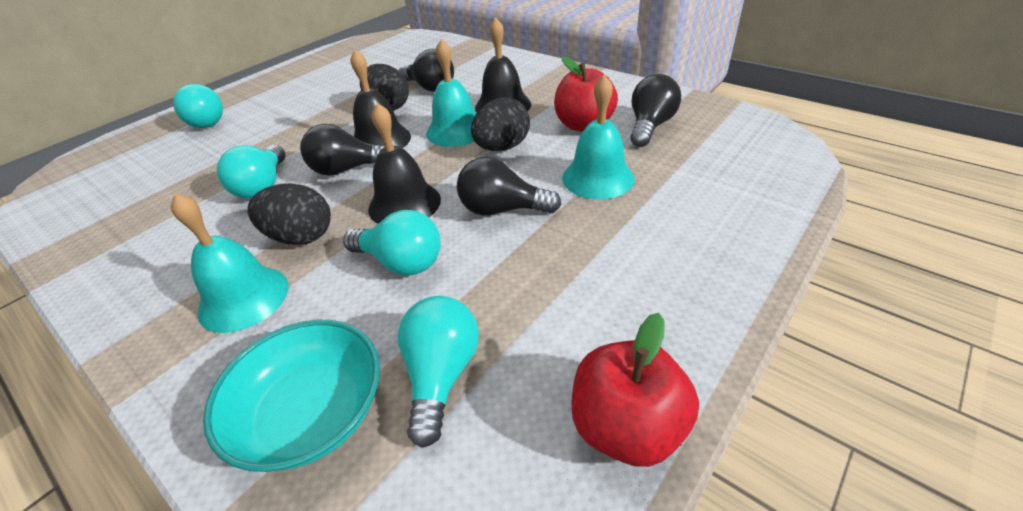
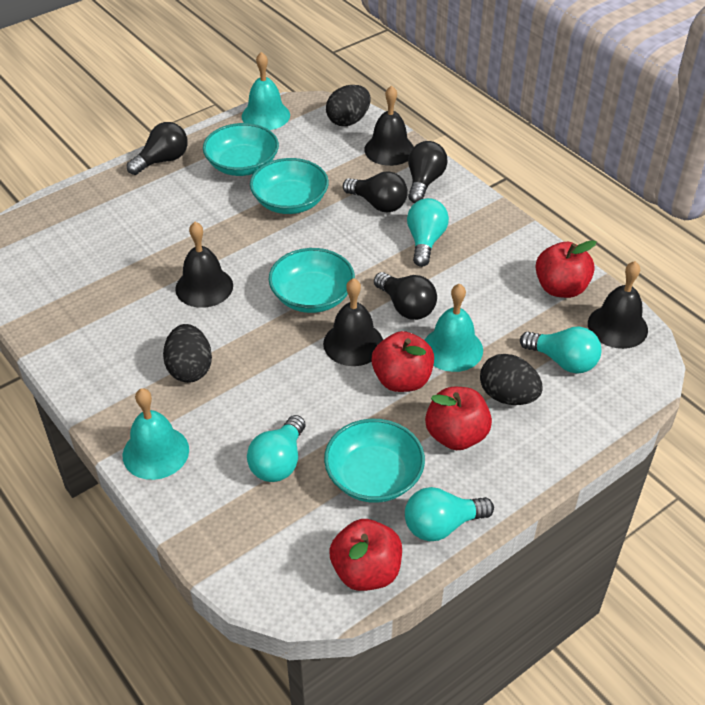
black bell: 3 -> 4
red apple: 2 -> 4
turquoise bowl: 1 -> 4

